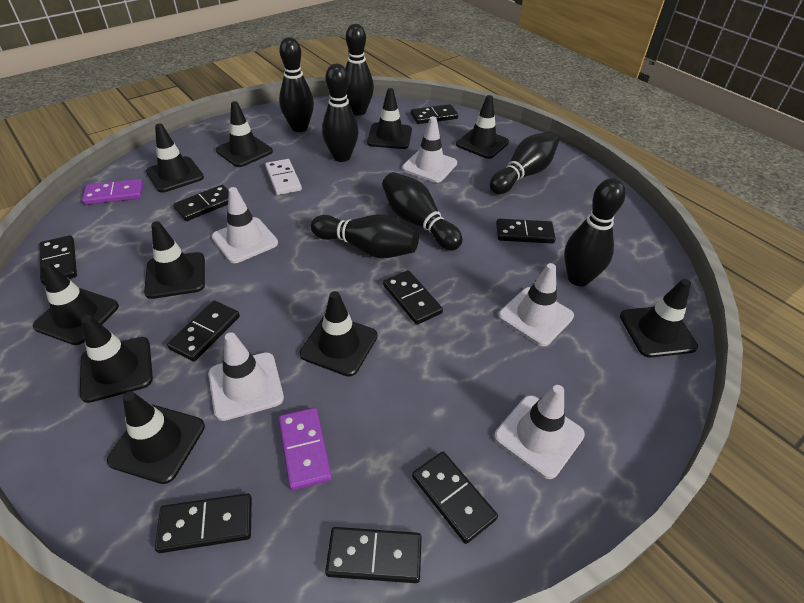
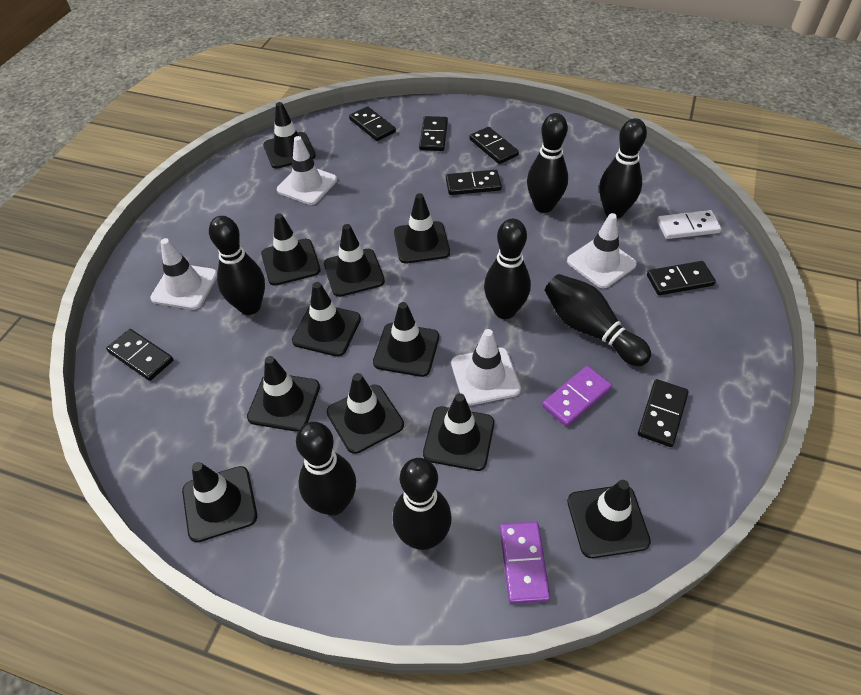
black domino: 9 -> 7
black traffic cone: 10 -> 11
white traffic cone: 5 -> 4

